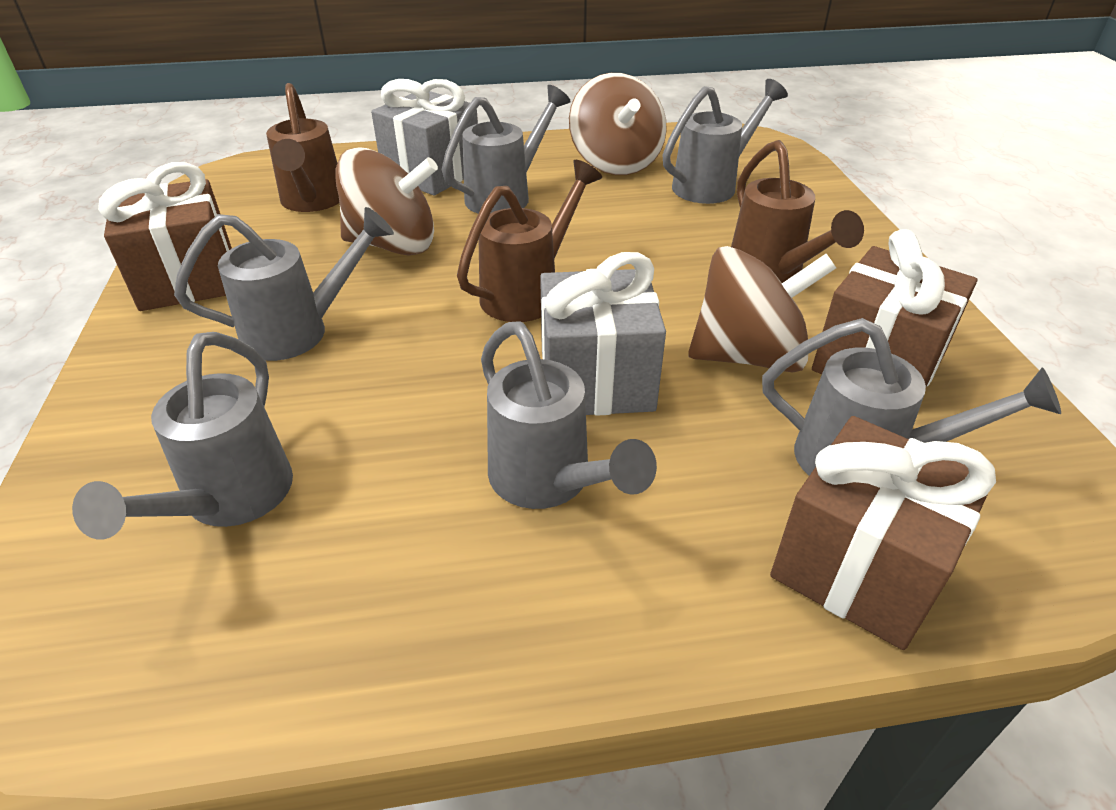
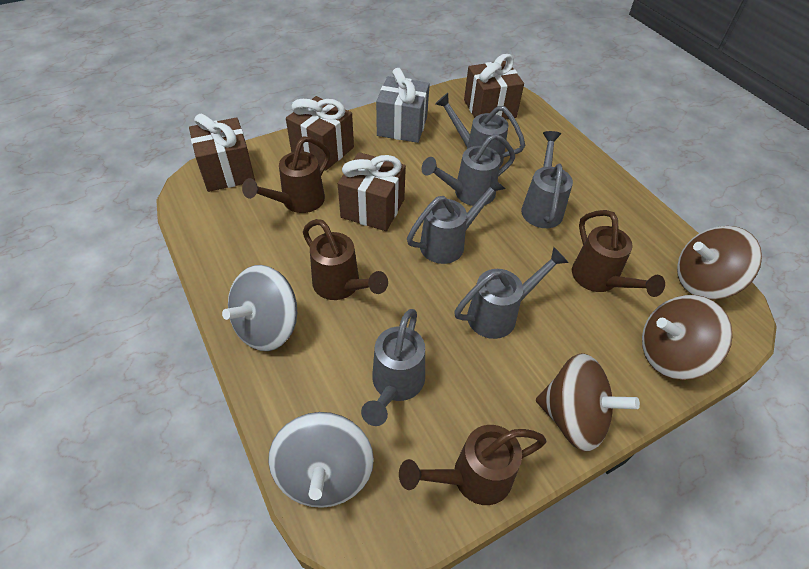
brown gift: 3 -> 4
brown watering can: 3 -> 4
grey gift: 2 -> 1
grey spinning top: 0 -> 2

